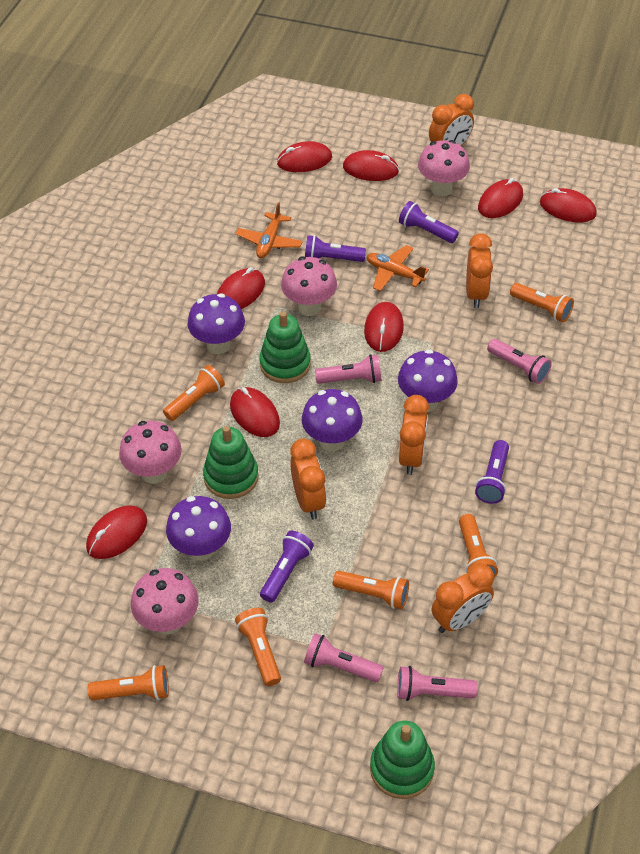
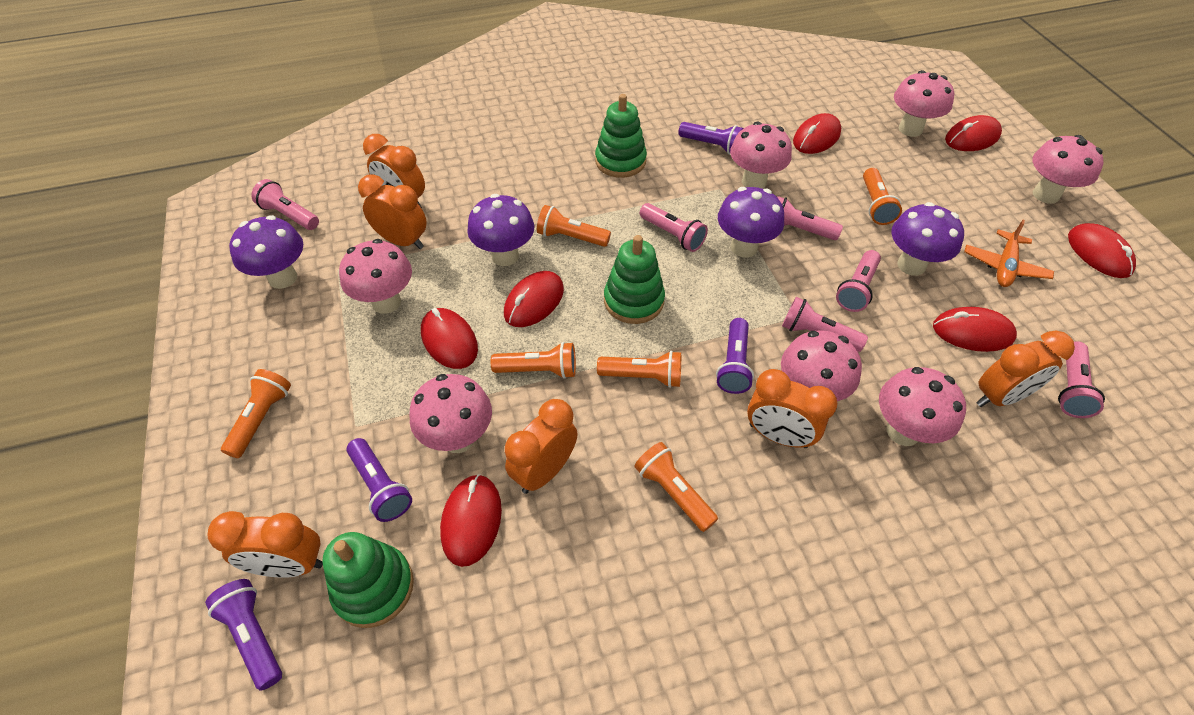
orange clock: 5 -> 6
orange plane: 2 -> 1
pink flashlight: 4 -> 6
pink mushroom: 4 -> 7
red mouse: 8 -> 7

